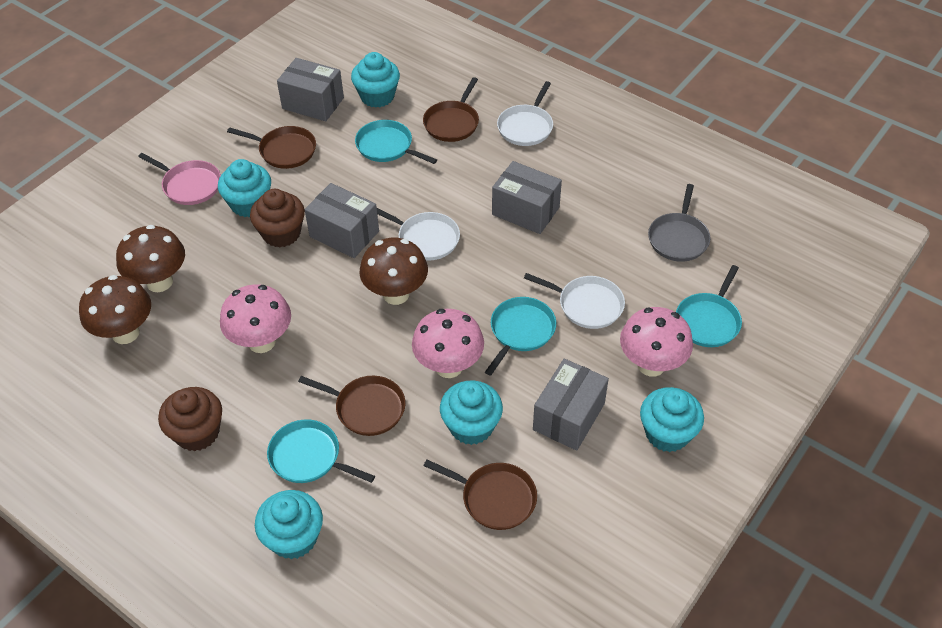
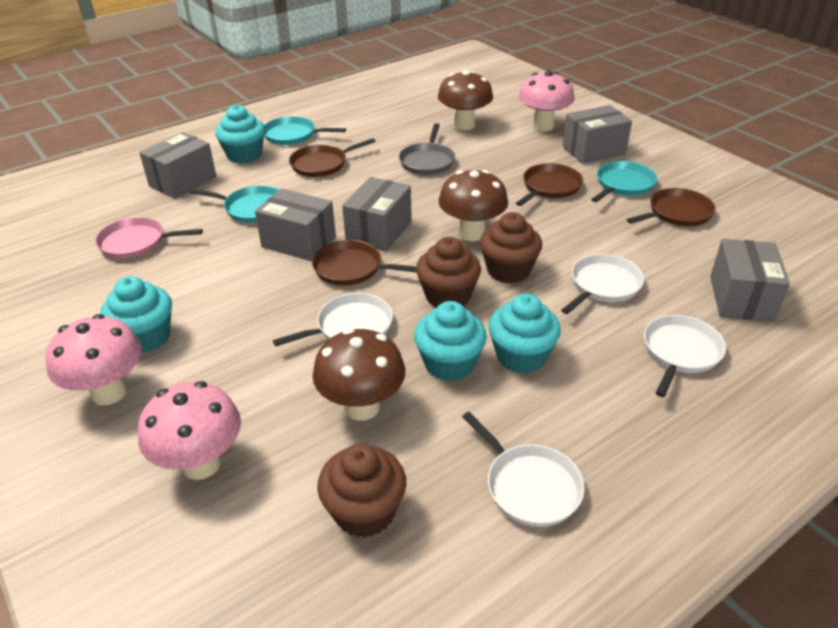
brown cupcake: 2 -> 3
grey box: 4 -> 5
turquoise cupcake: 5 -> 4
turquoise pan: 4 -> 3
white pan: 3 -> 4

